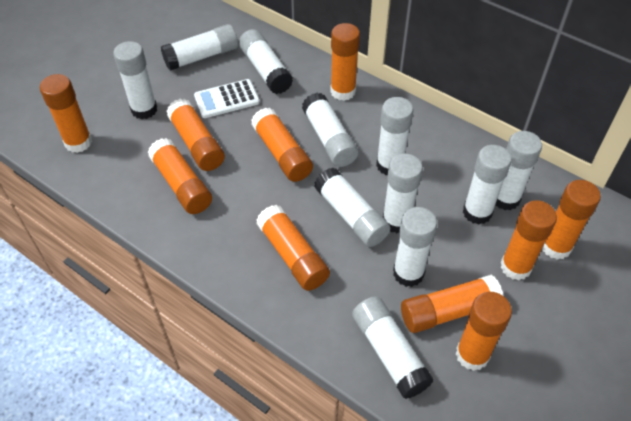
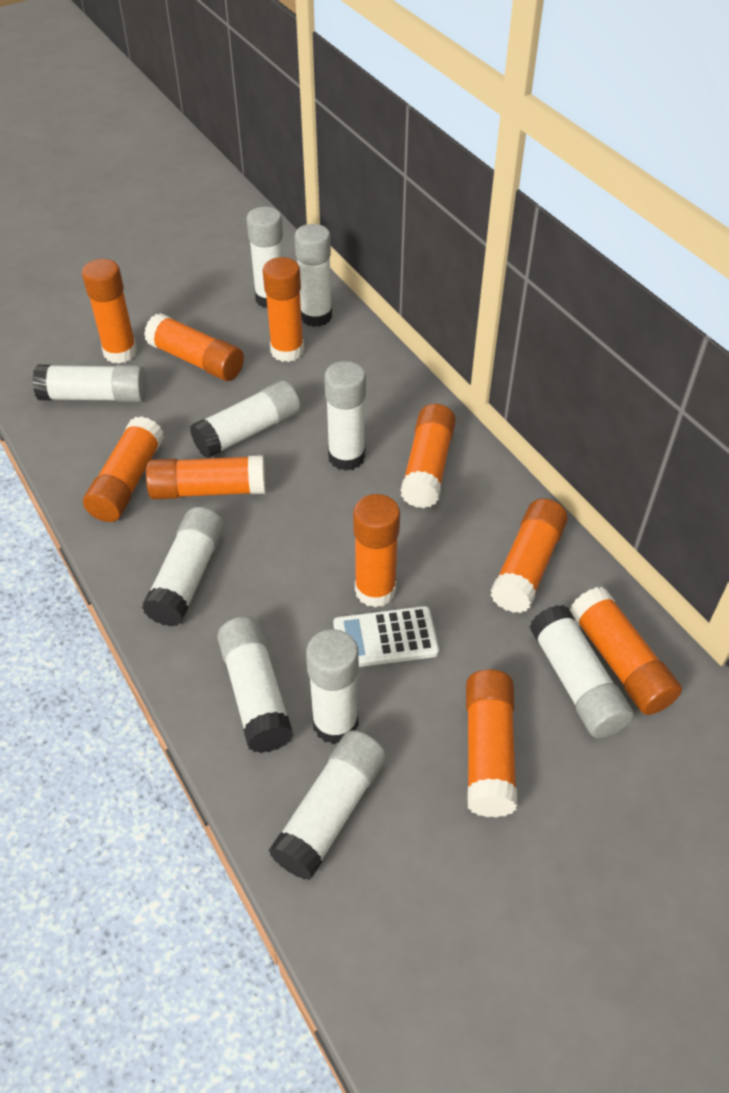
white glue stick: 11 -> 10

